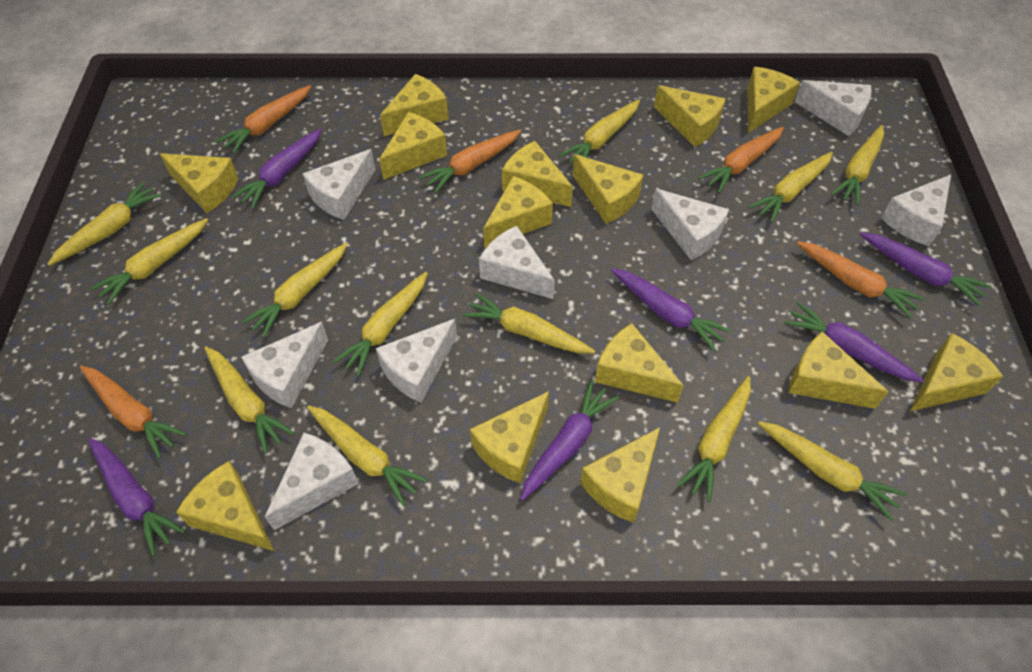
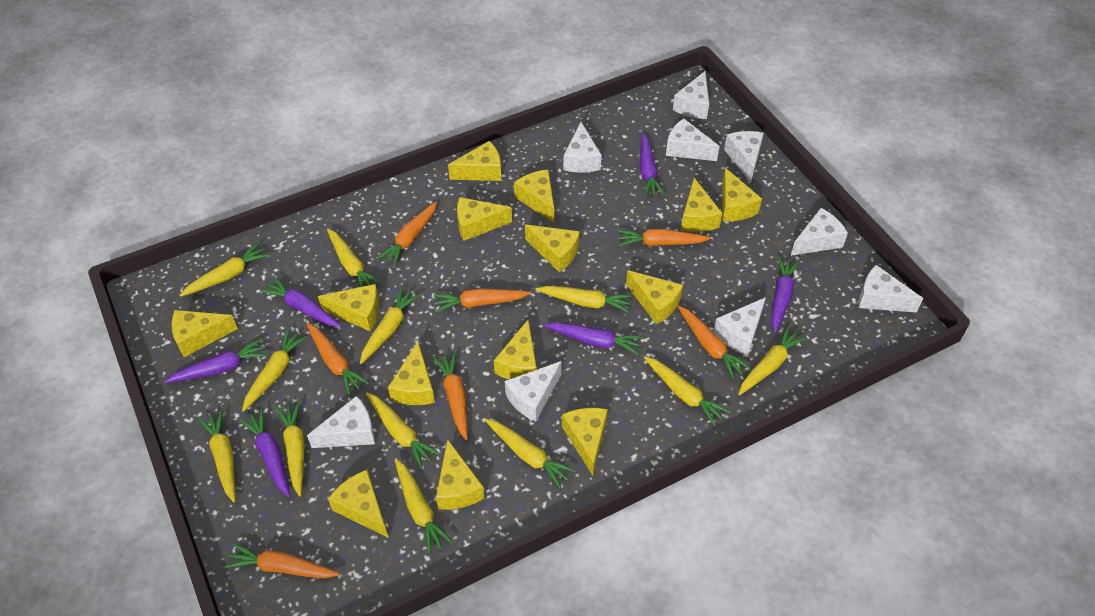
orange carrot: 5 -> 7
white cheese: 8 -> 9

